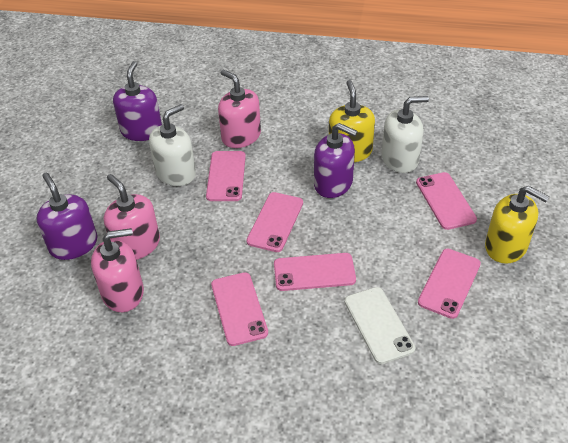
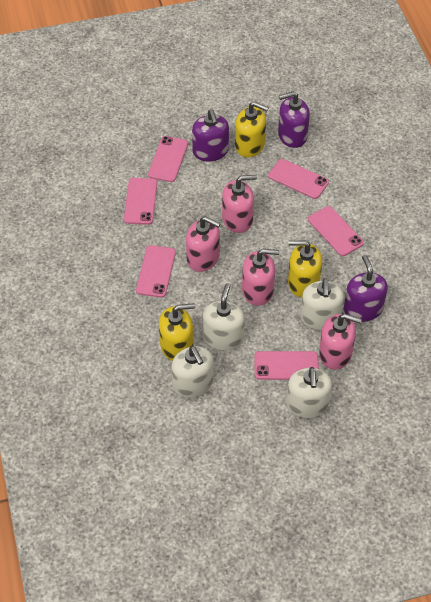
pink soap dispenser: 3 -> 4
white phone: 1 -> 0
white soap dispenser: 2 -> 4
yellow soap dispenser: 2 -> 3

